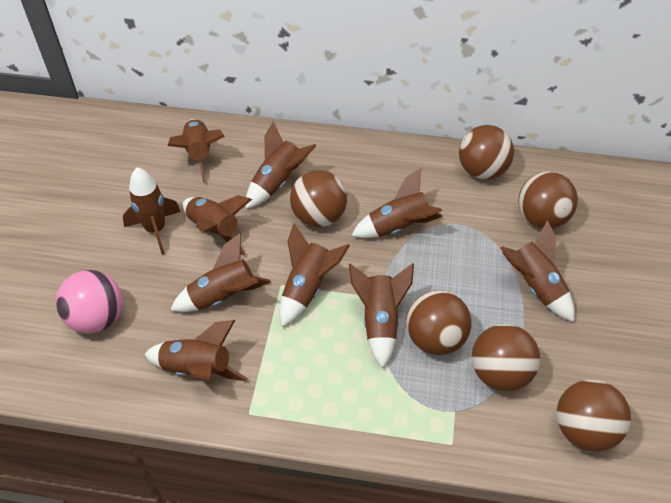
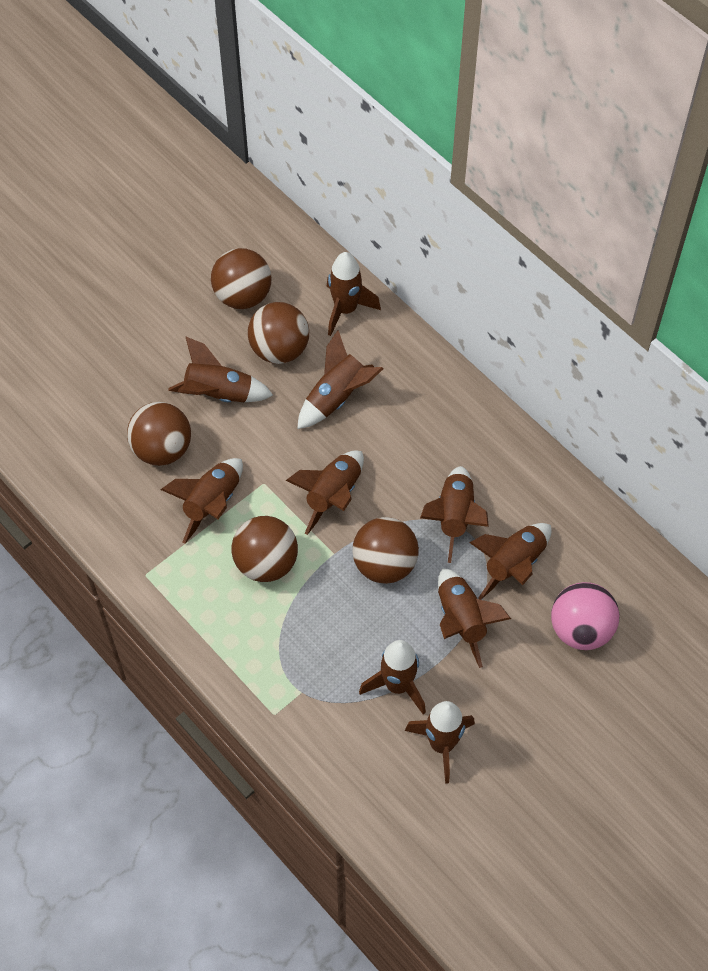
brown ball: 6 -> 5

